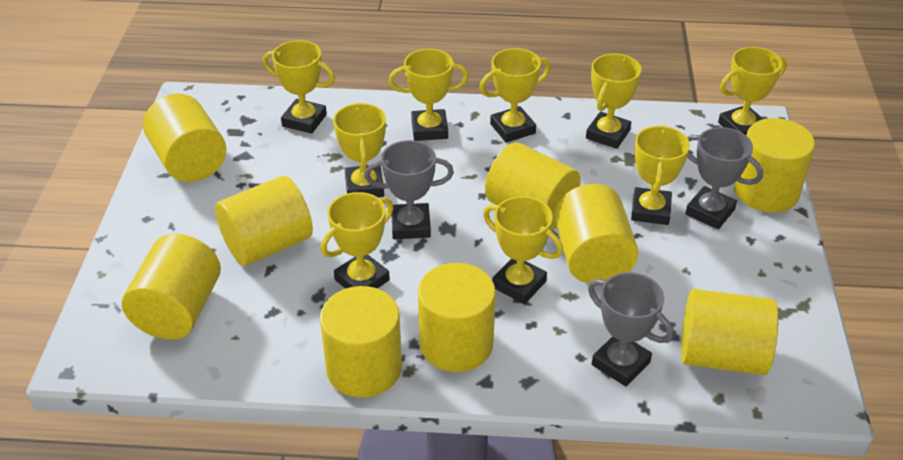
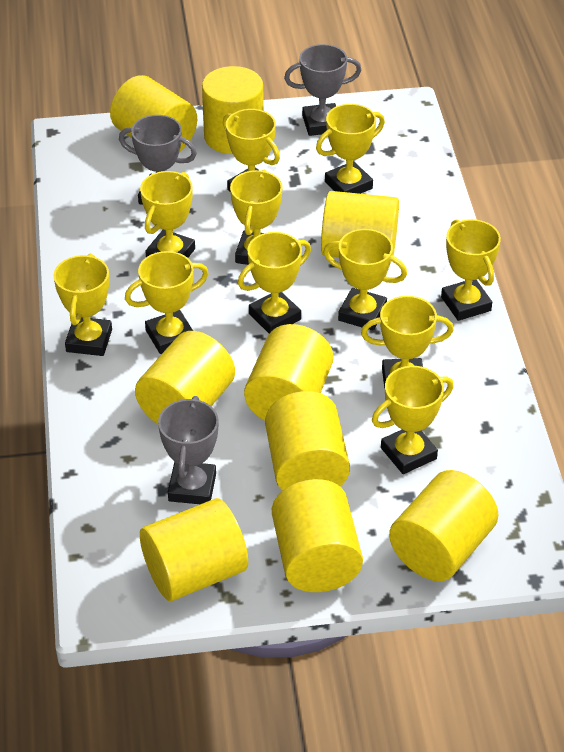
yellow trophy: 9 -> 11

